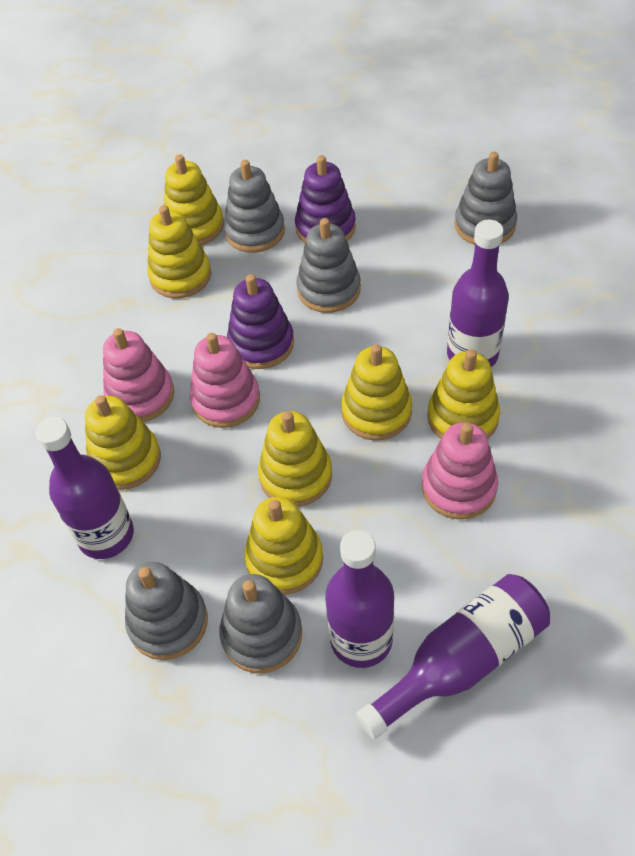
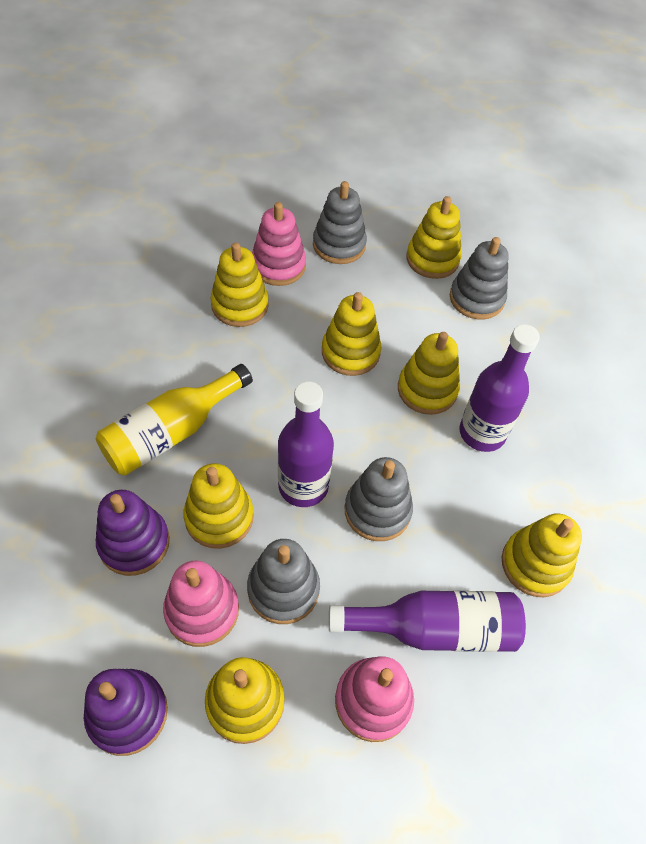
grey stacking toy: 5 -> 4
purple bottle: 4 -> 3
yellow bottle: 0 -> 1

